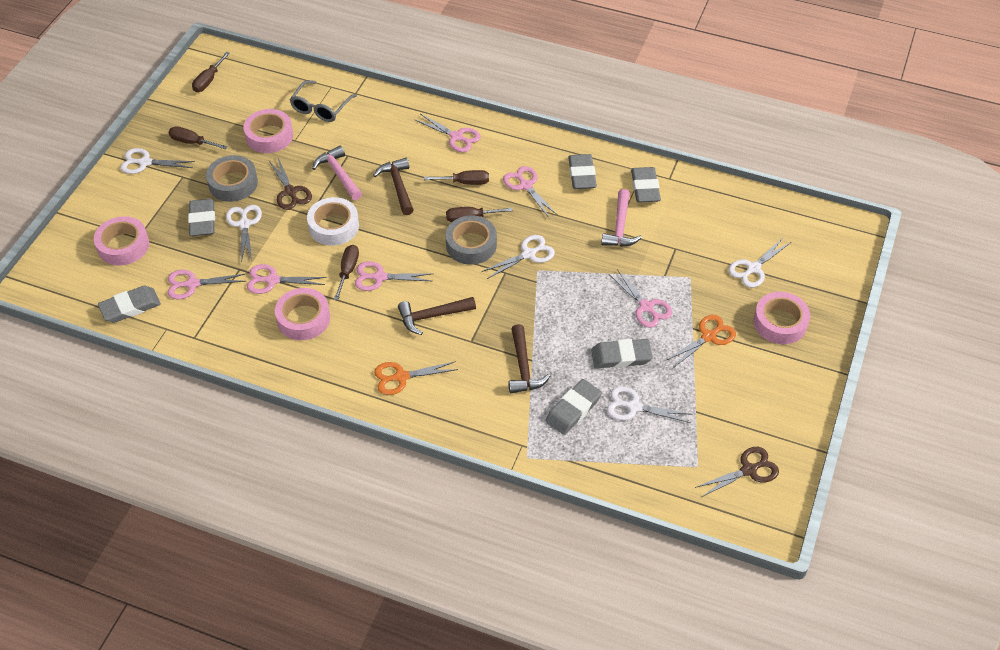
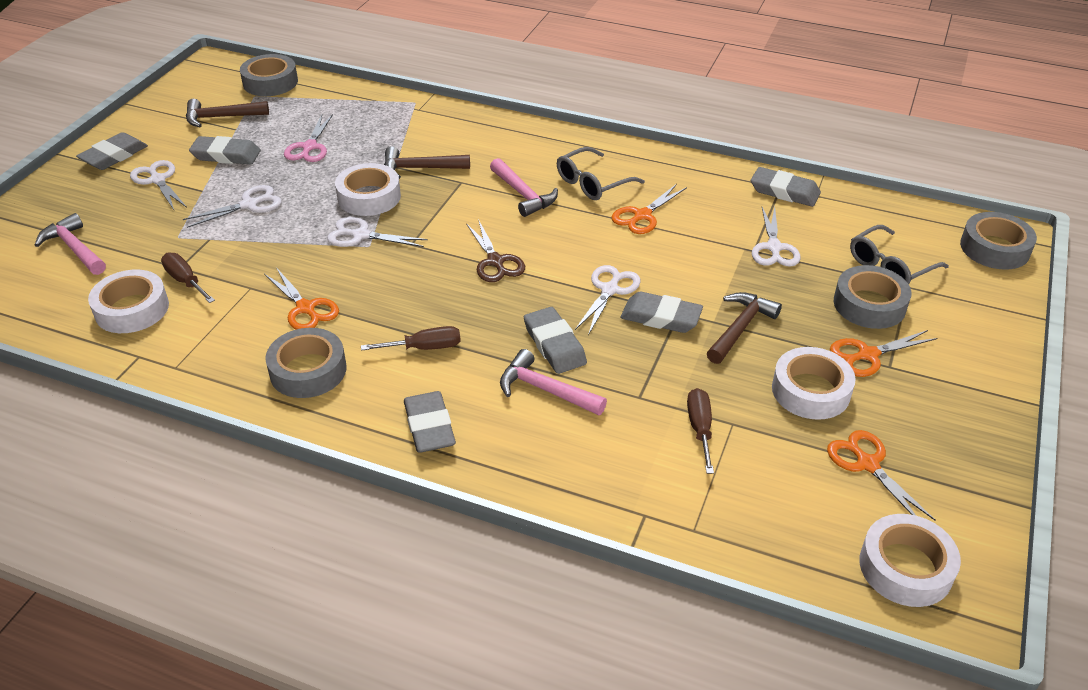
brown scissors: 2 -> 1
brown screwdriver: 5 -> 3
grey glasses: 1 -> 2
grey tape: 2 -> 4
orange scissors: 2 -> 4
pink hammer: 2 -> 3
pink scissors: 6 -> 1
pink tape: 4 -> 0
white tape: 1 -> 4

